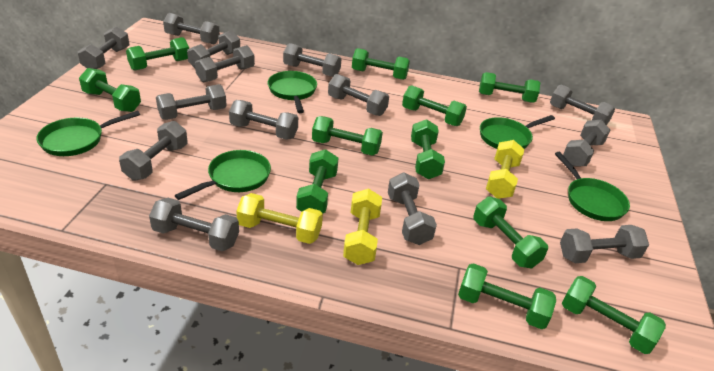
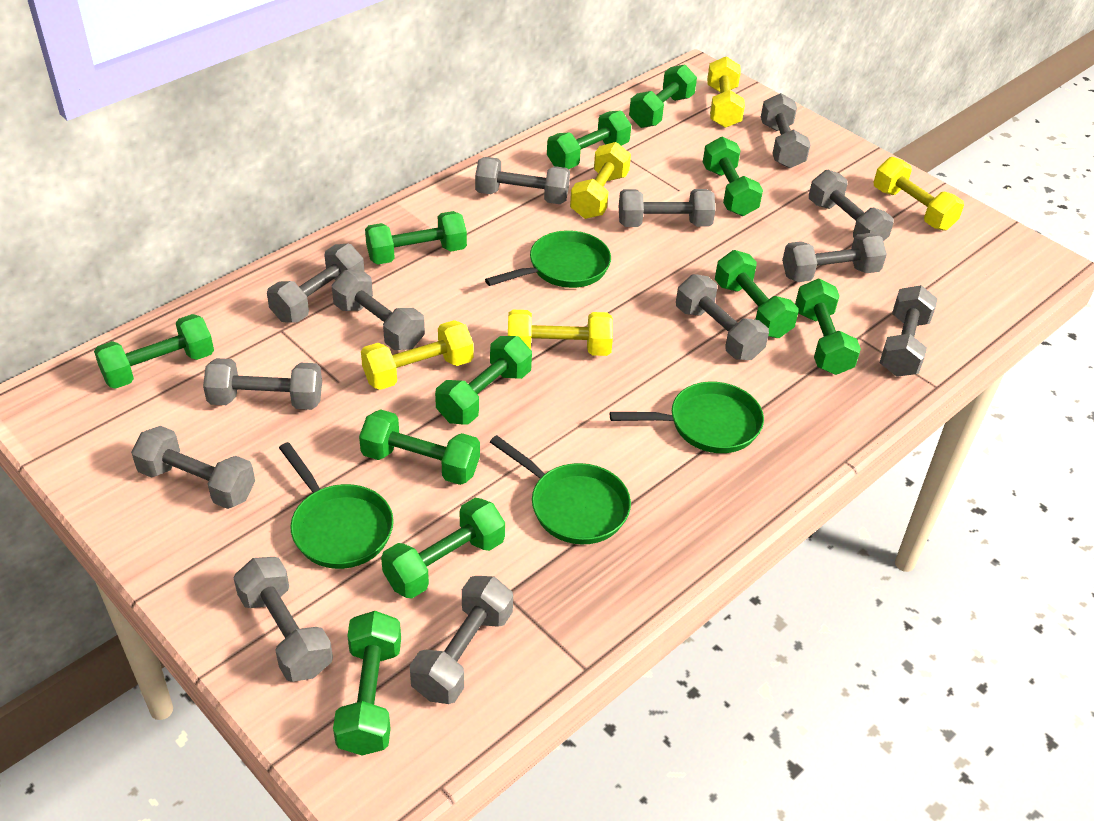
green pan: 5 -> 4
grey dumbbell: 14 -> 13
yellow dumbbell: 3 -> 5

